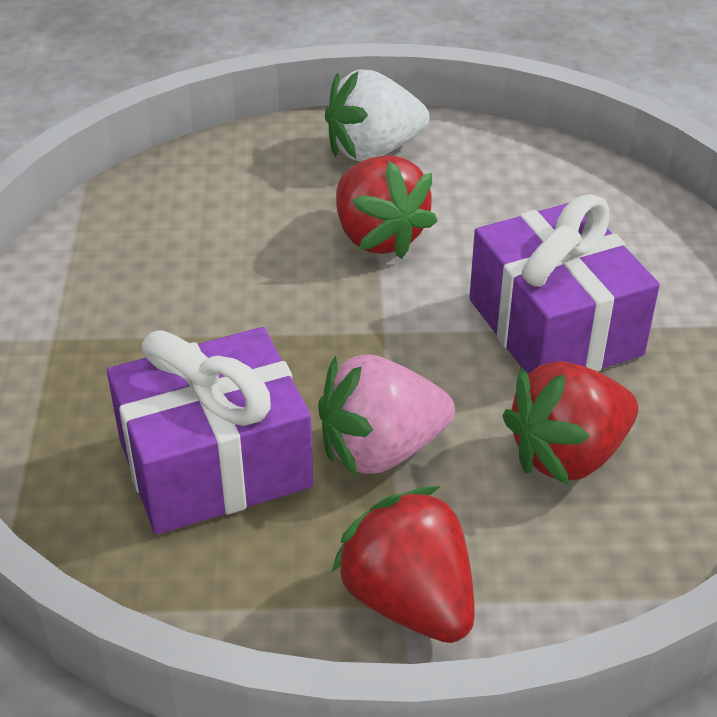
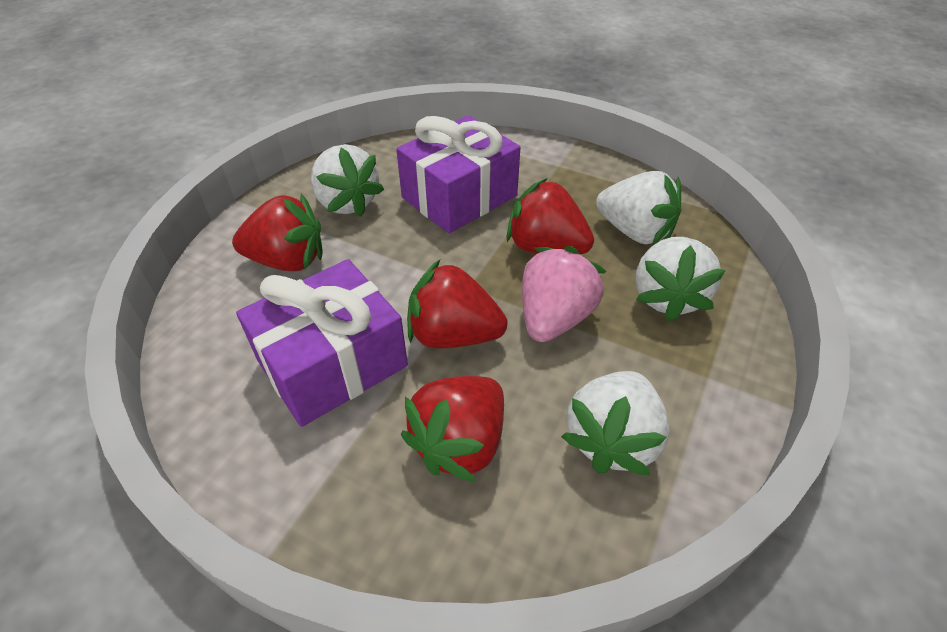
red strawberry: 3 -> 4
white strawberry: 1 -> 4

